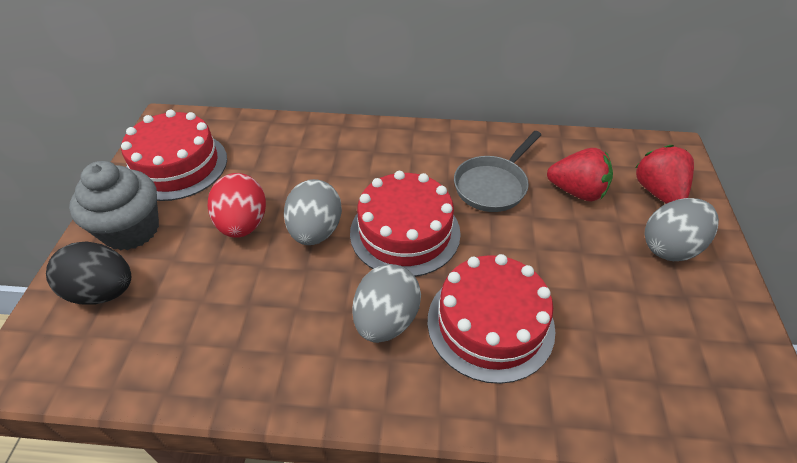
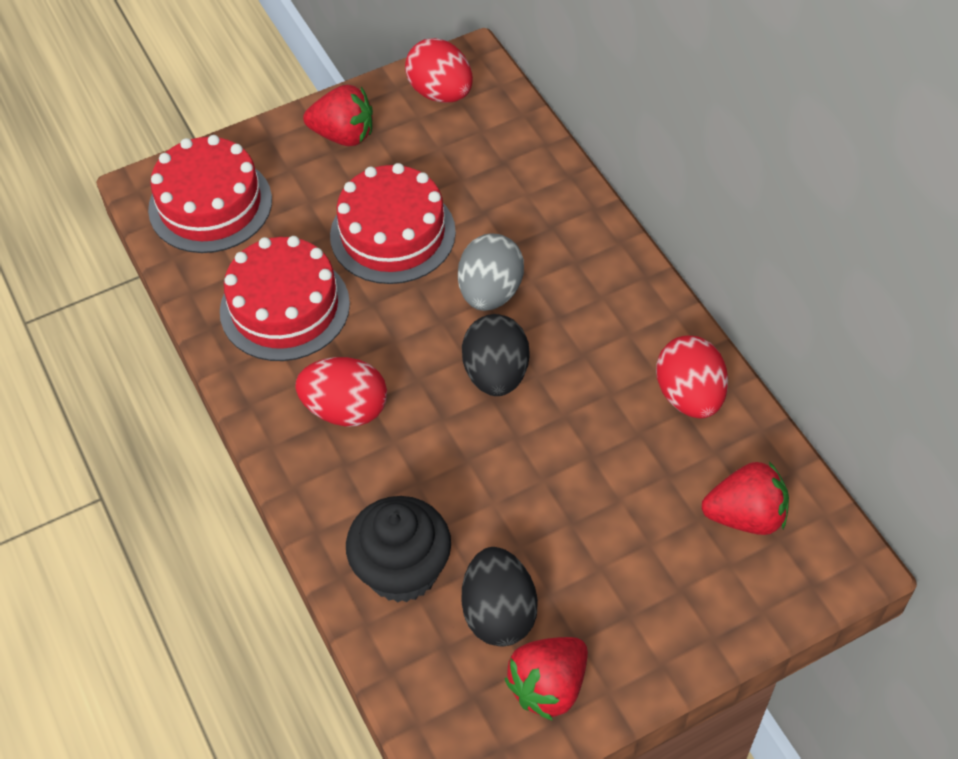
black cupcake: 0 -> 1
black egg: 1 -> 2
grey cupcake: 1 -> 0
grey egg: 3 -> 1
grey pan: 1 -> 0
red egg: 1 -> 3
red strawberry: 2 -> 3

